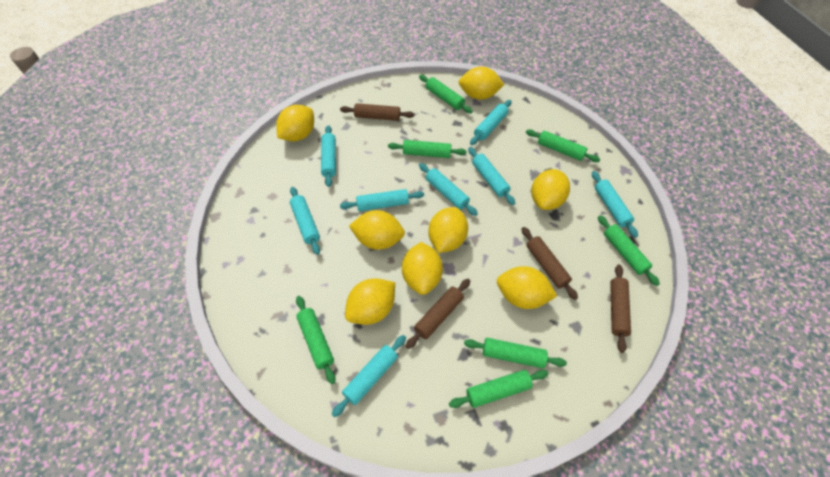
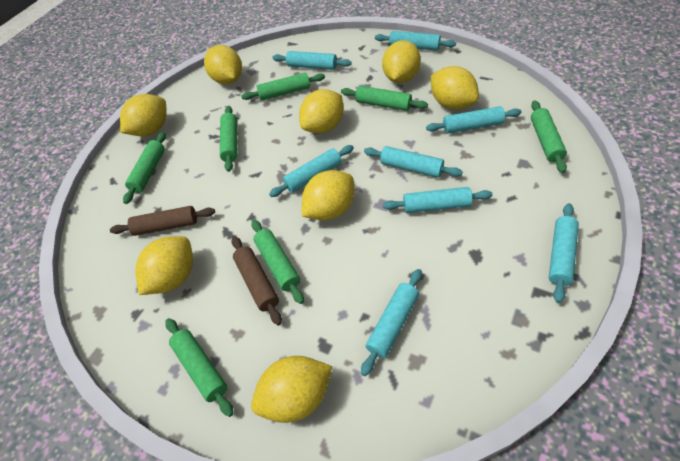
brown rolling pin: 4 -> 2

